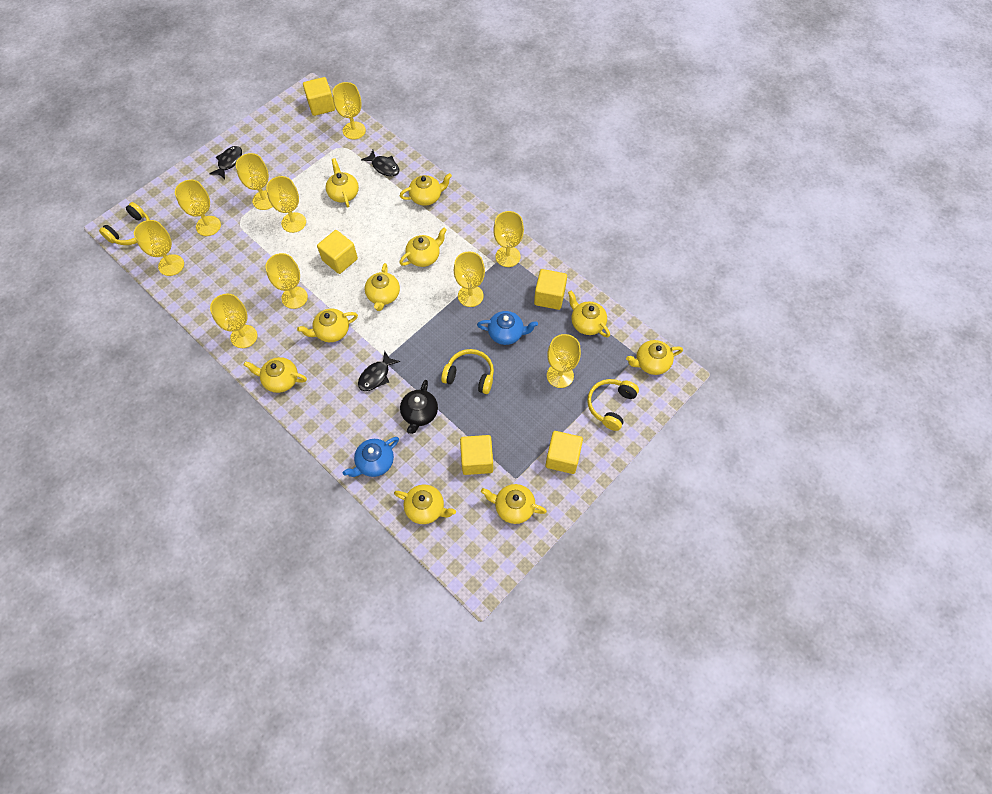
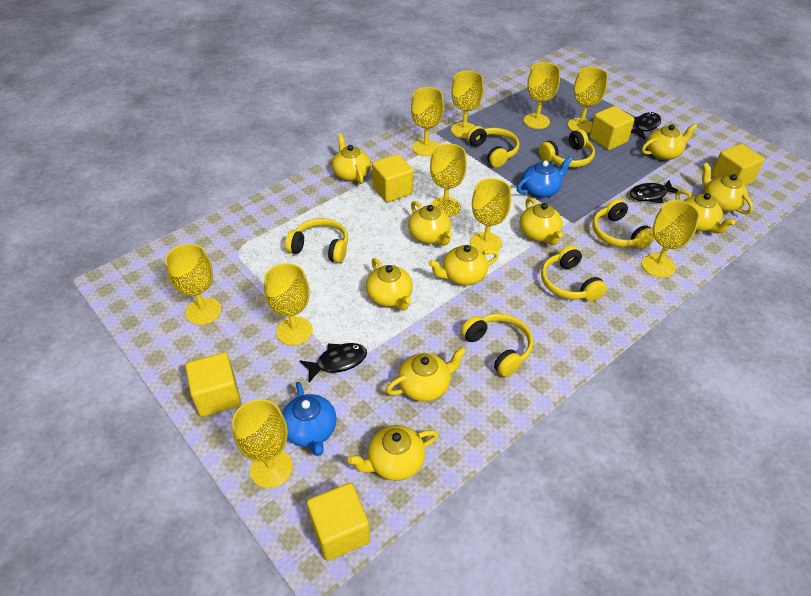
black teapot: 1 -> 0
yellow headphones: 3 -> 6

